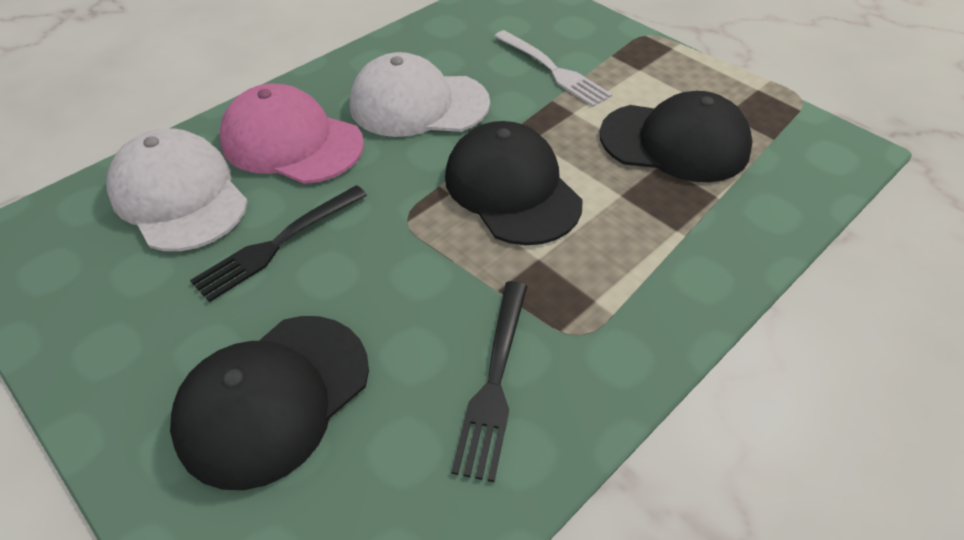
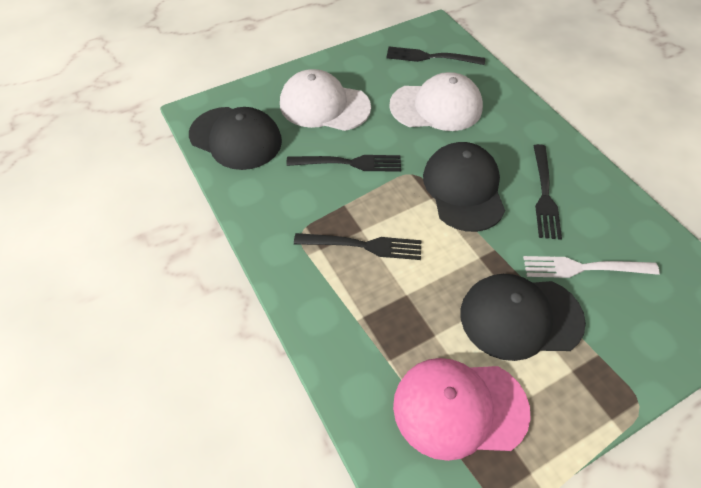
black fork: 2 -> 4

